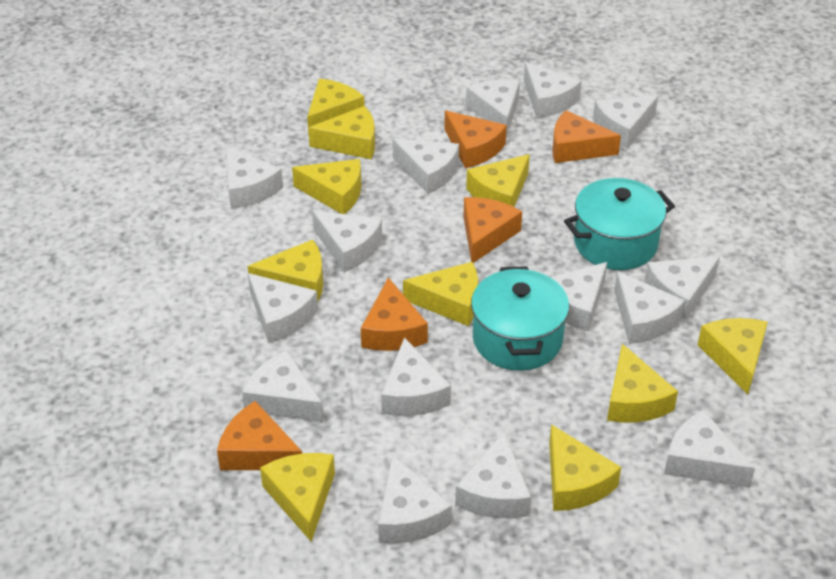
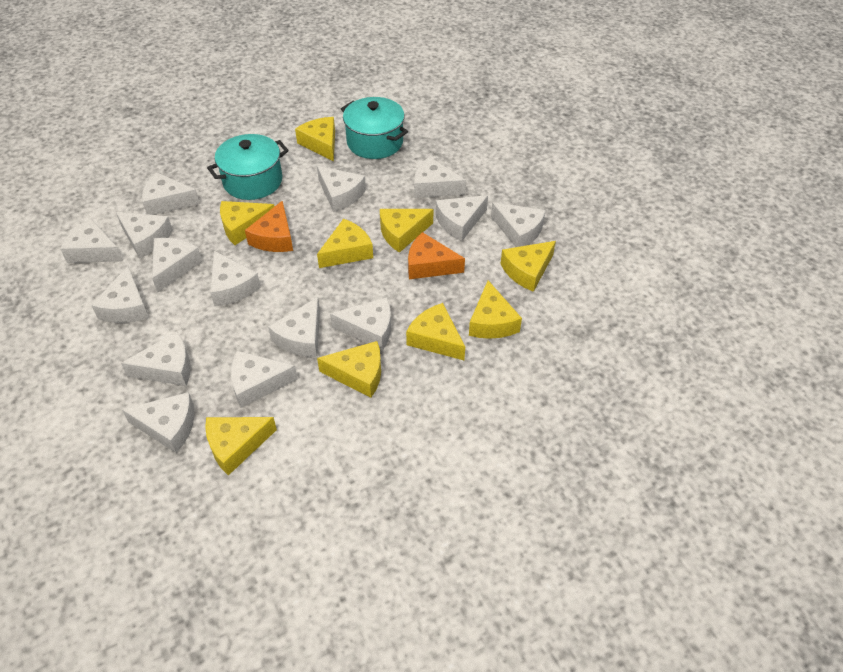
orange cheese: 5 -> 2
yellow cheese: 10 -> 9

